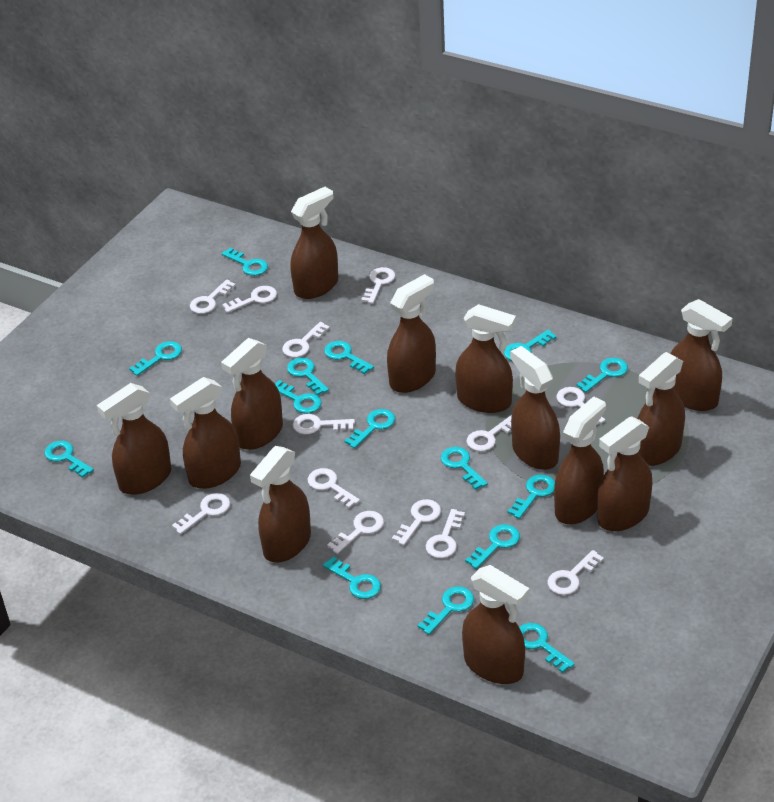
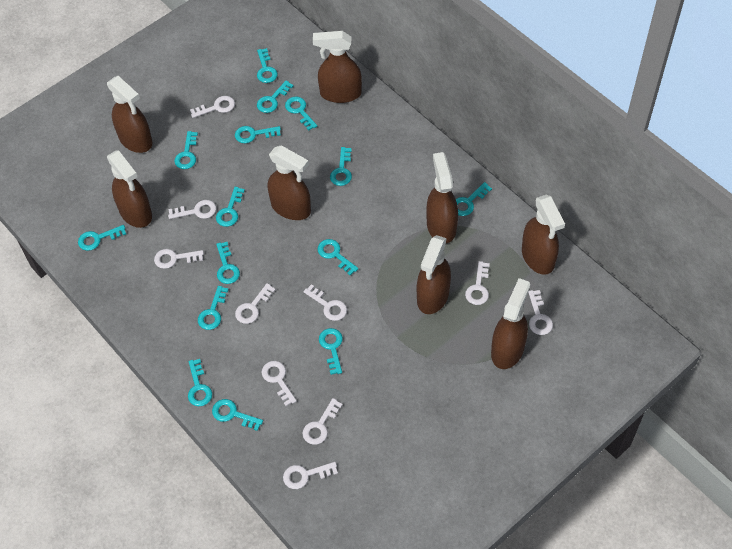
brown spray bottle: 13 -> 8
white key: 13 -> 10

